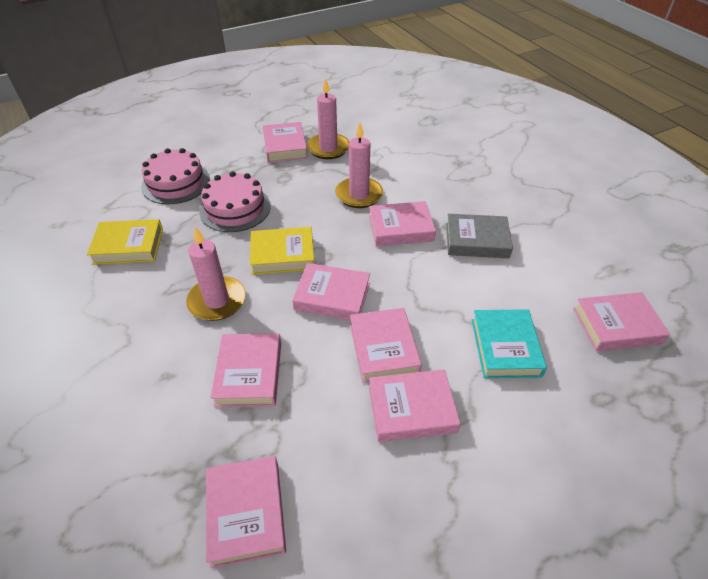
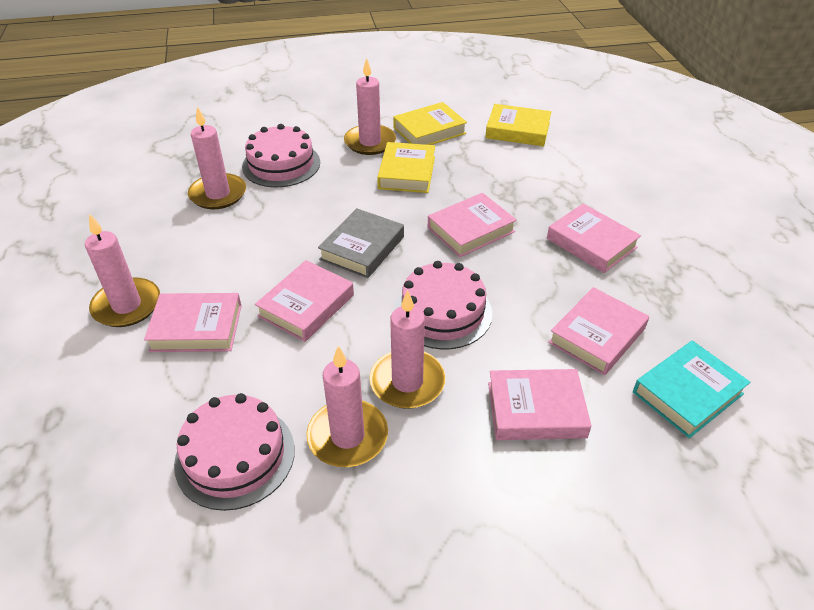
pink book: 8 -> 6
pink cake: 2 -> 3
pink candle: 3 -> 5
yellow book: 2 -> 3

